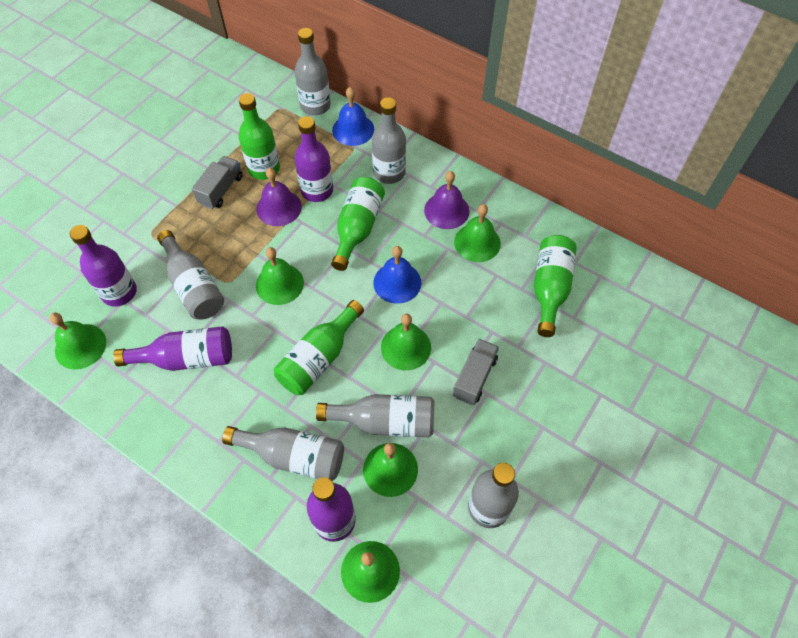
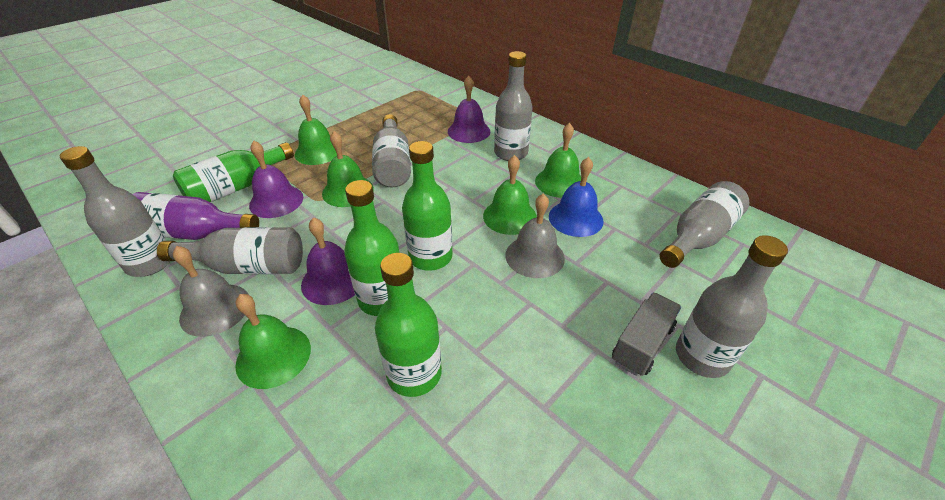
blue bell: 2 -> 1
green bell: 6 -> 5
grey bell: 0 -> 2
grey truck: 2 -> 1
purple bell: 2 -> 3
purple bottle: 4 -> 1

